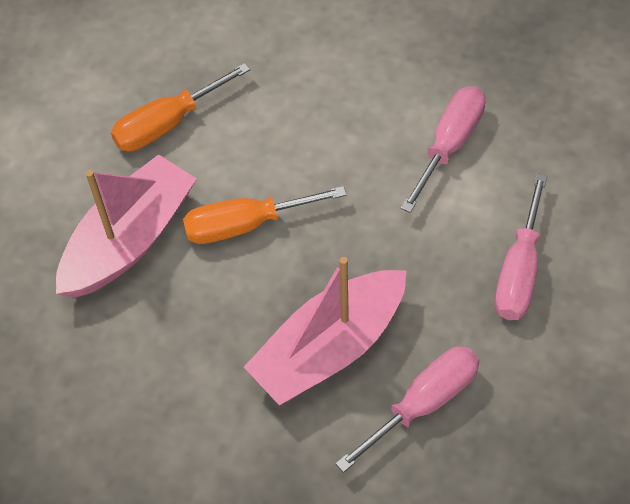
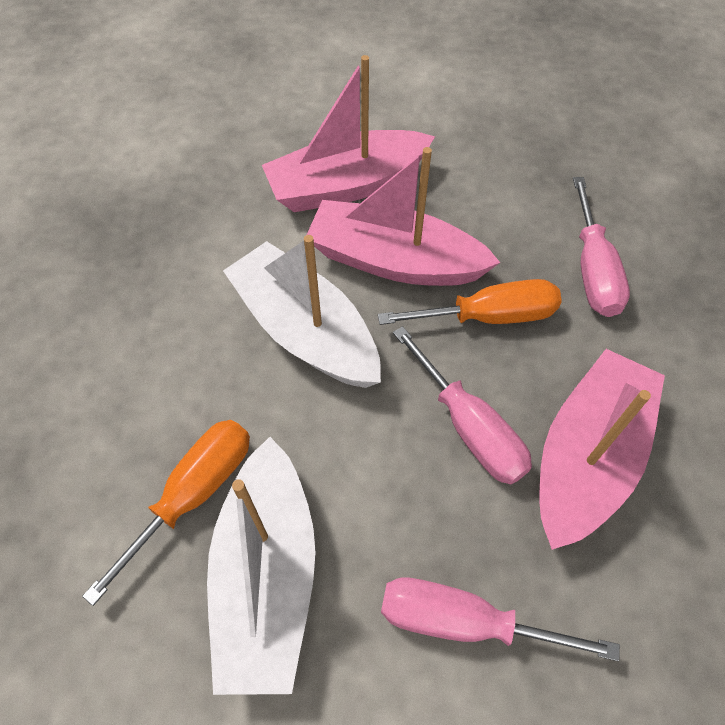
pink boat: 2 -> 3
white boat: 0 -> 2

